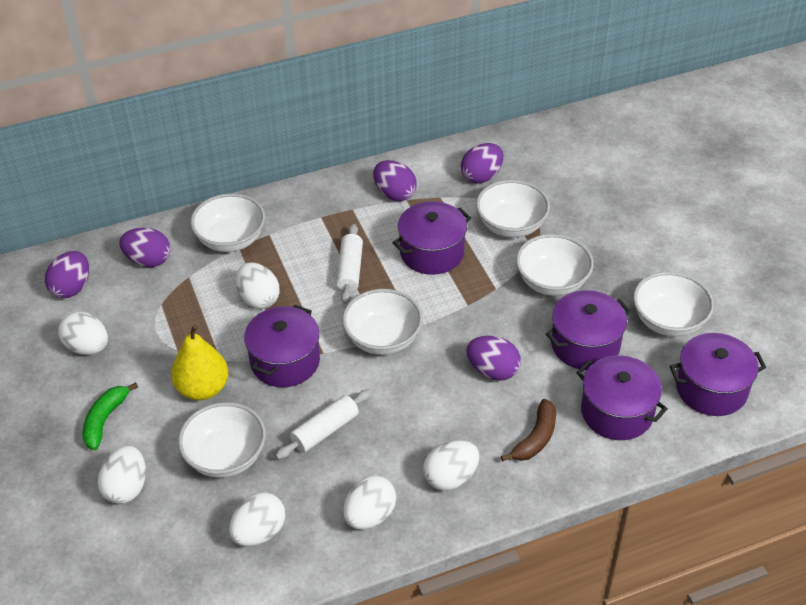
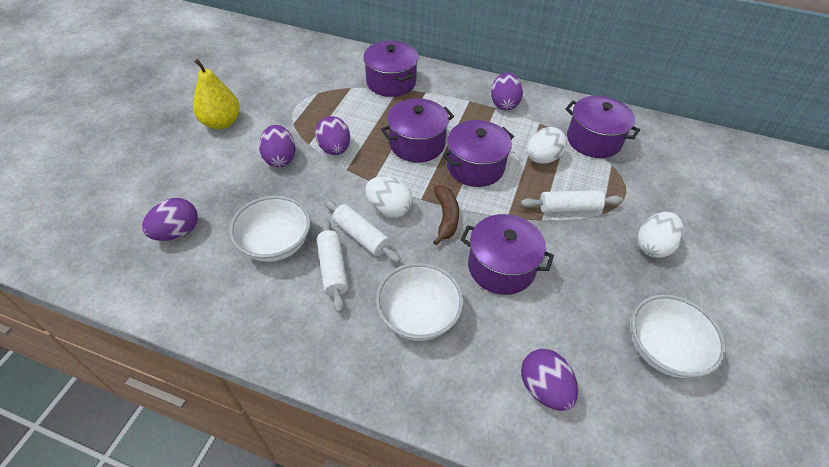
green banana: 1 -> 0
white bowl: 6 -> 3
white egg: 6 -> 3
white rolling pin: 2 -> 3

